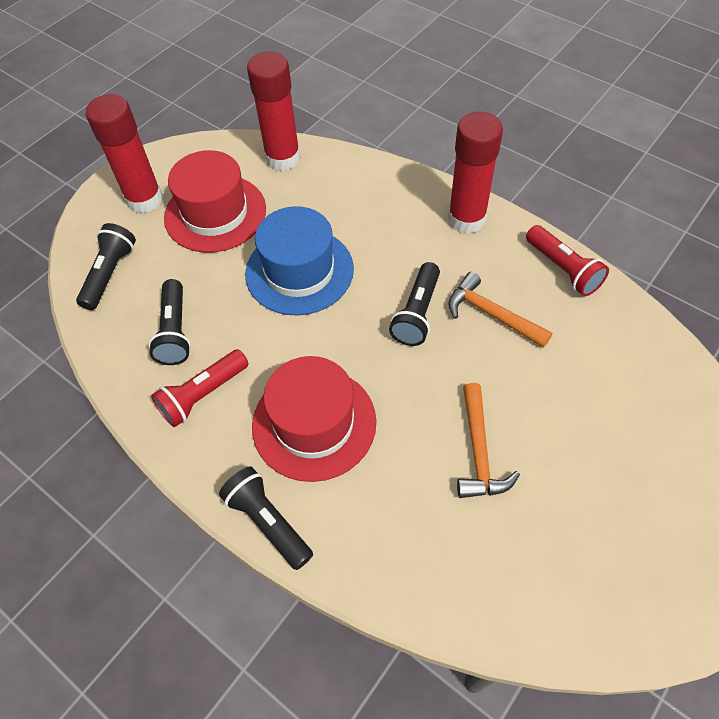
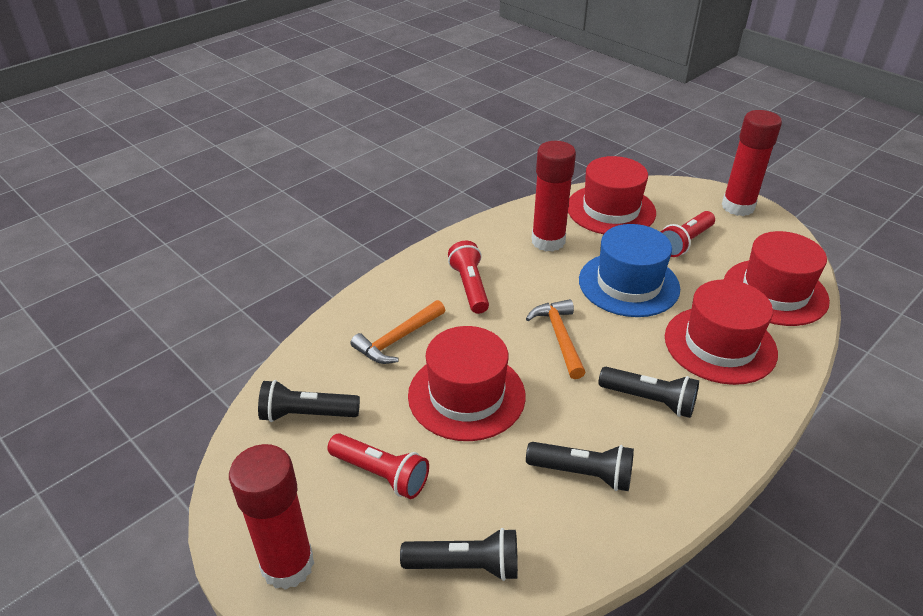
red flashlight: 2 -> 3
red hat: 2 -> 4

